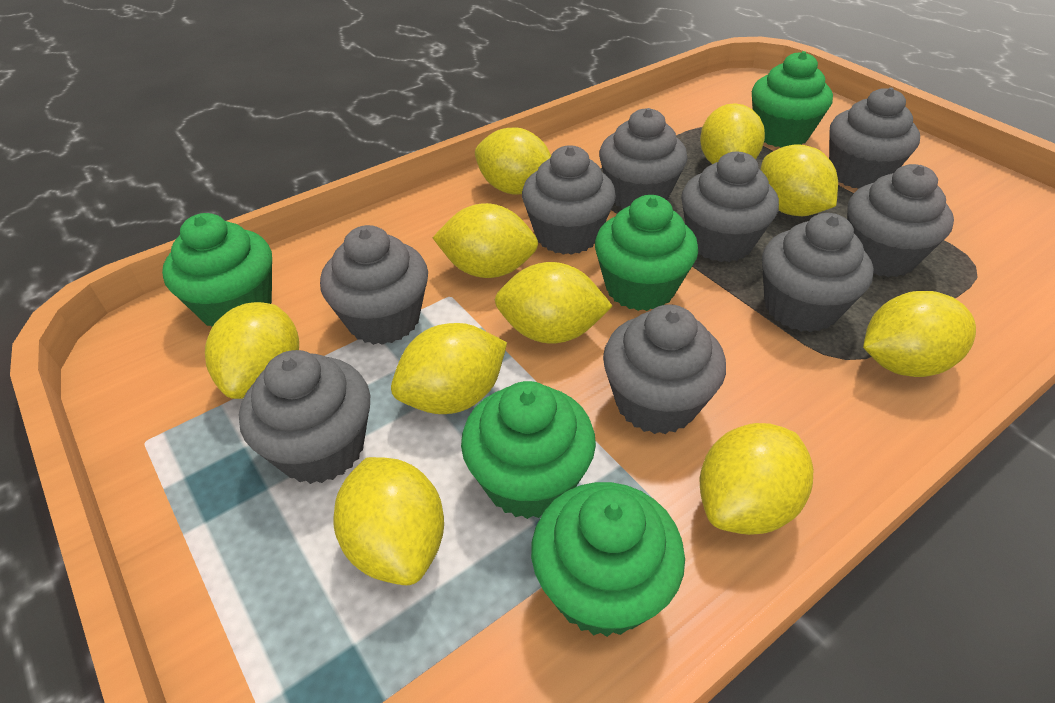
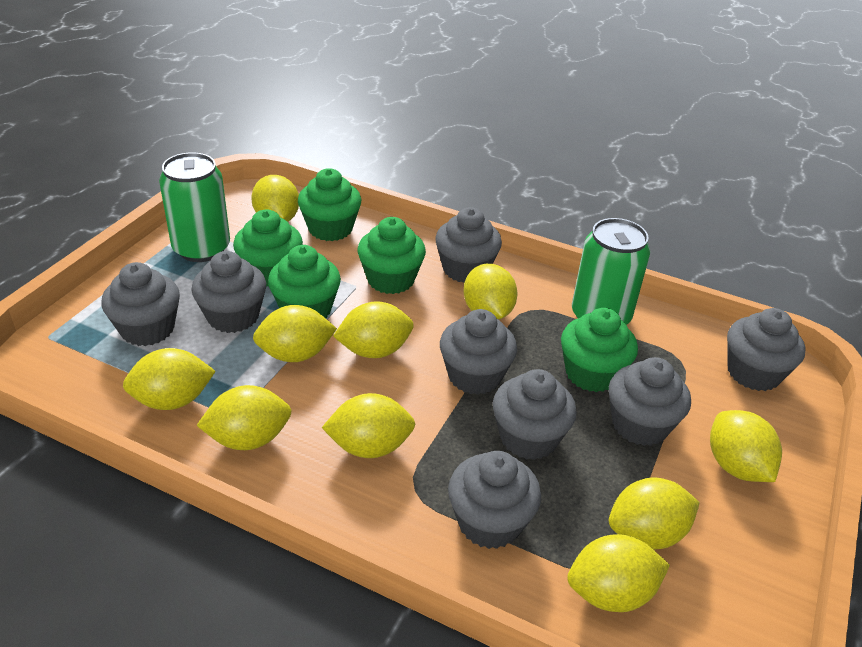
green can: 0 -> 2
grey cupcake: 9 -> 8

